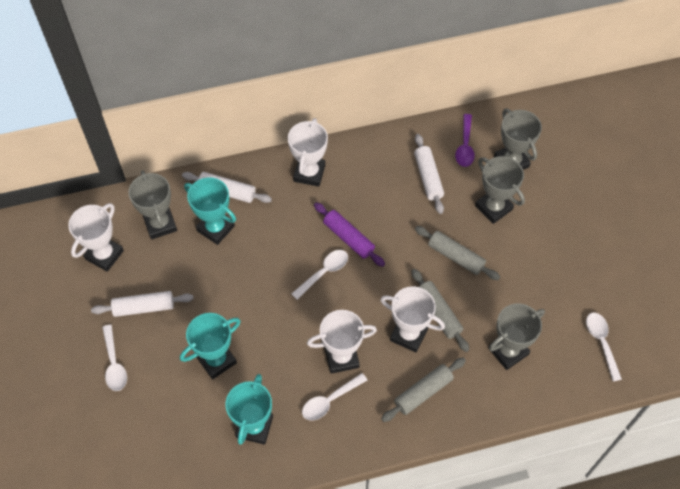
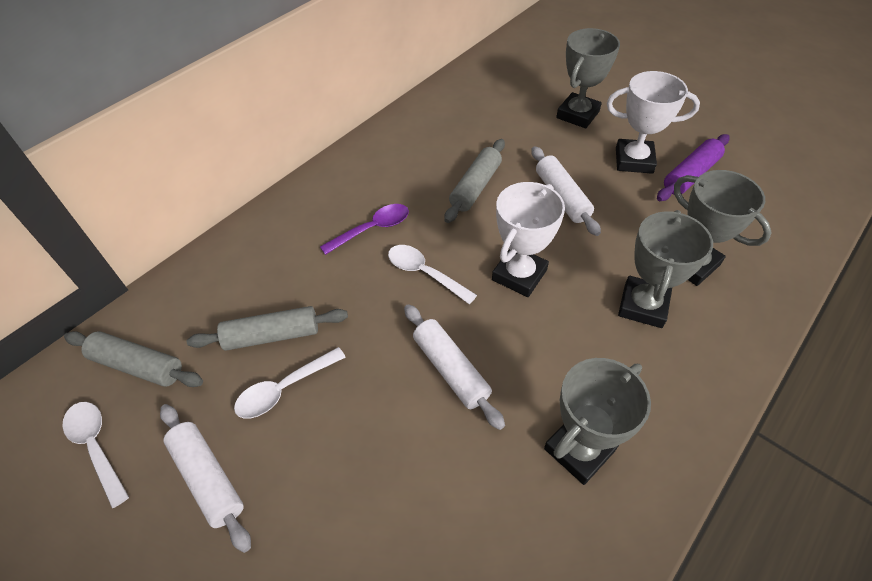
turquoise trophy: 3 -> 0
white spoon: 4 -> 3
white trophy: 4 -> 2

